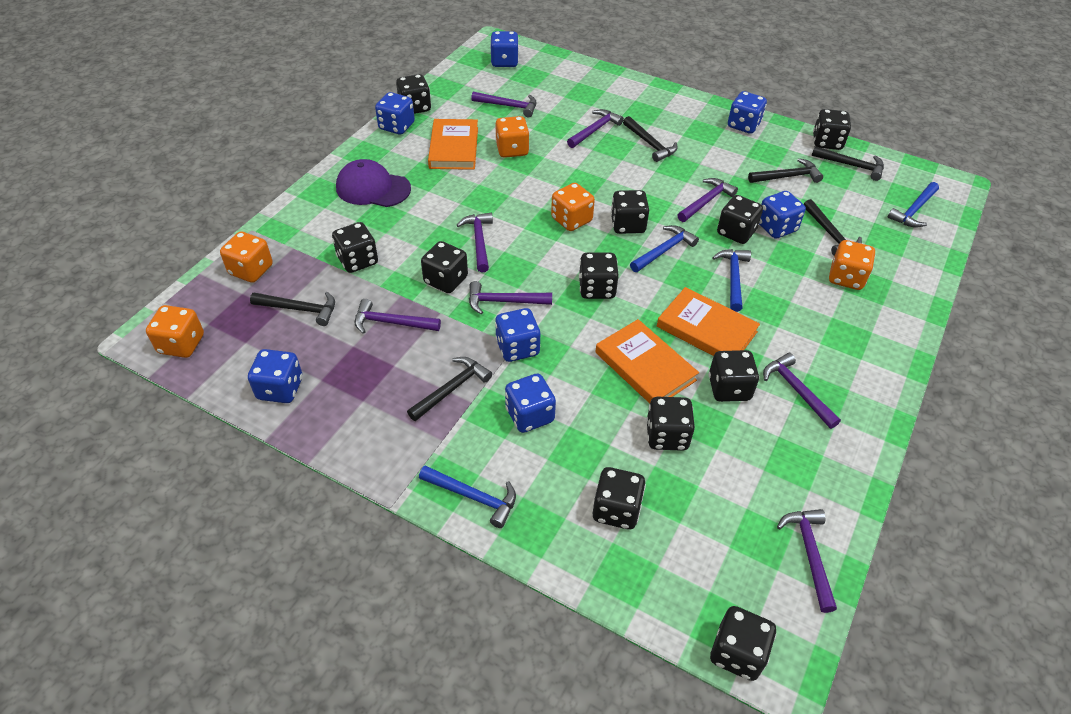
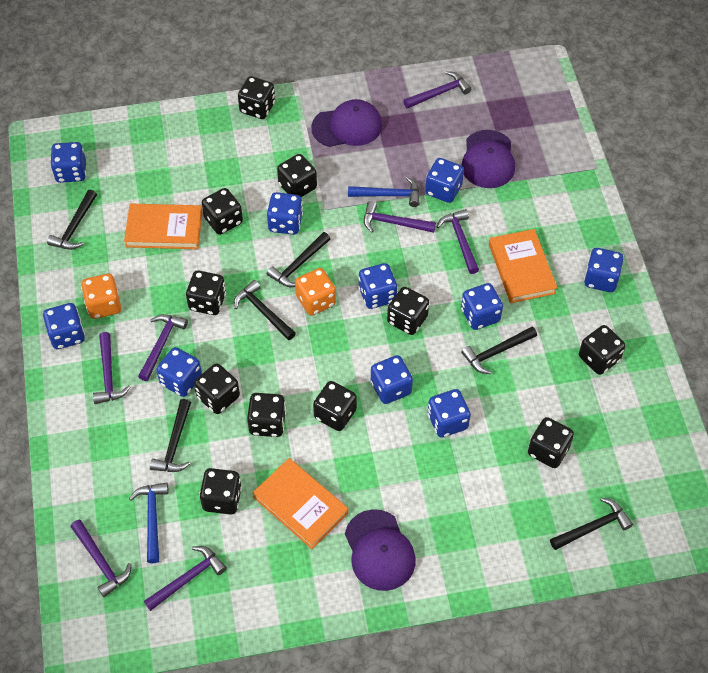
blue dice: 7 -> 10
blue hammer: 4 -> 2
orange dice: 5 -> 2
purple cap: 1 -> 3
purple hammer: 8 -> 7

